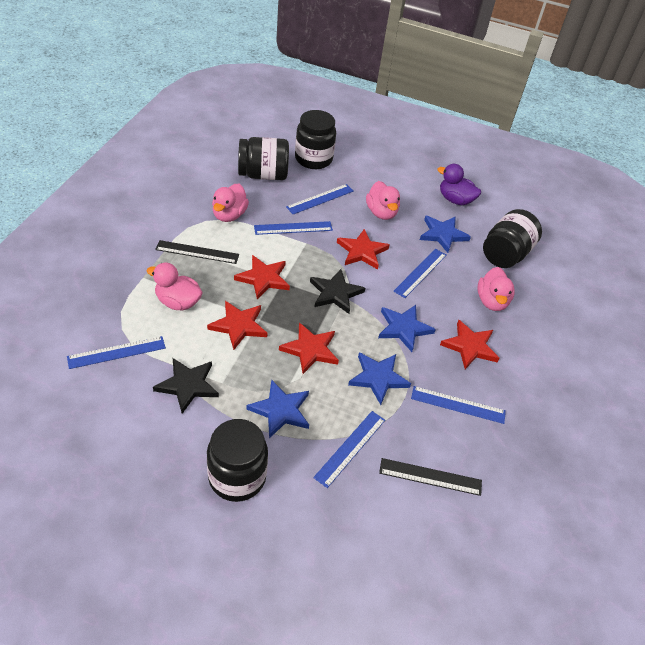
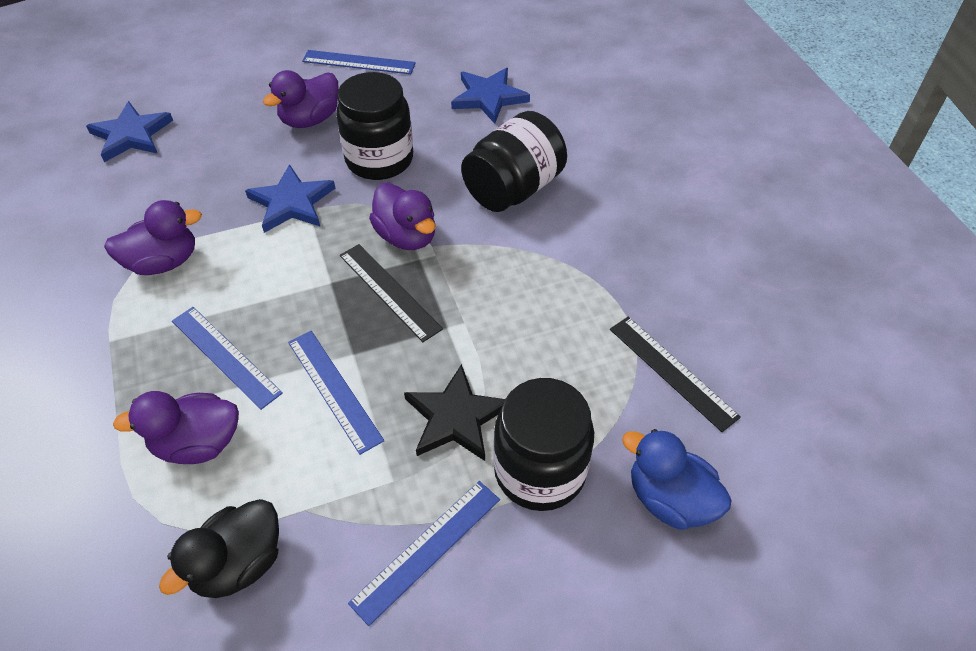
black duck: 0 -> 1
black jar: 4 -> 3
black star: 2 -> 1
blue duck: 0 -> 1
blue ruler: 6 -> 4
blue star: 4 -> 3
pink duck: 4 -> 0
purple duck: 1 -> 4
red star: 5 -> 0

